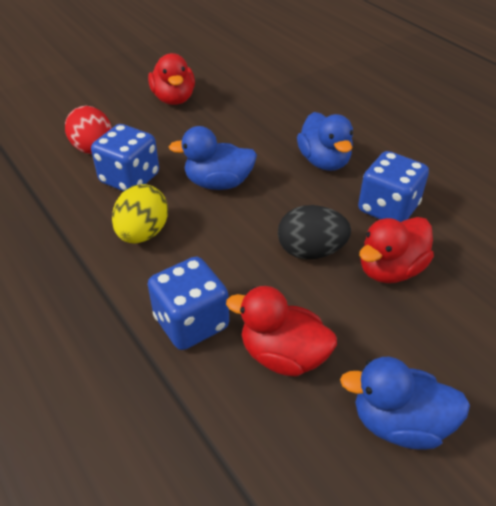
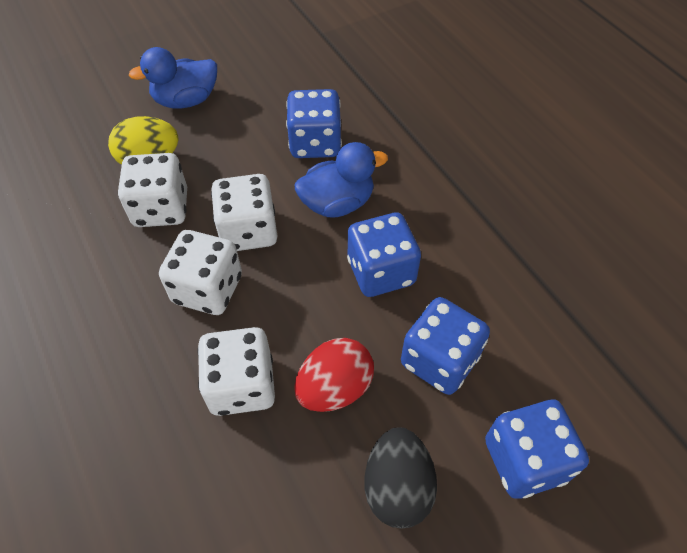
blue dice: 3 -> 4
blue duck: 3 -> 2
red duck: 3 -> 0
white dice: 0 -> 4

